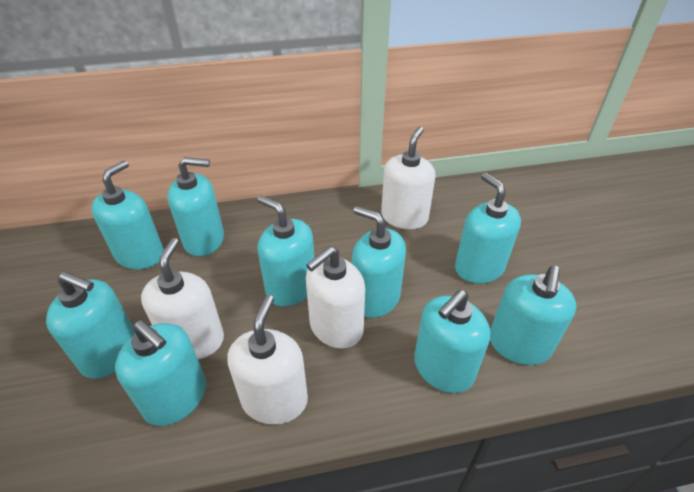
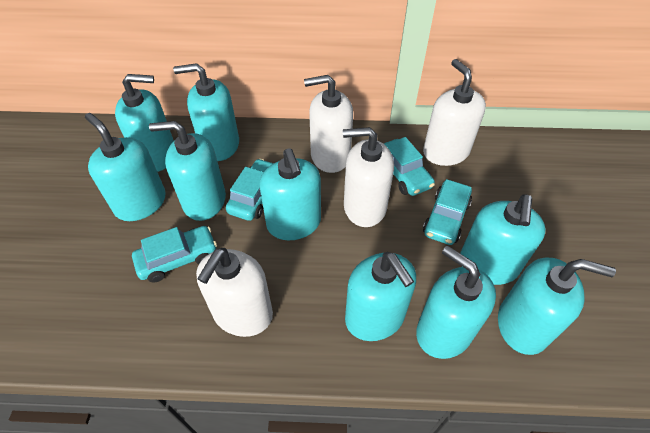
turquoise car: 0 -> 4

